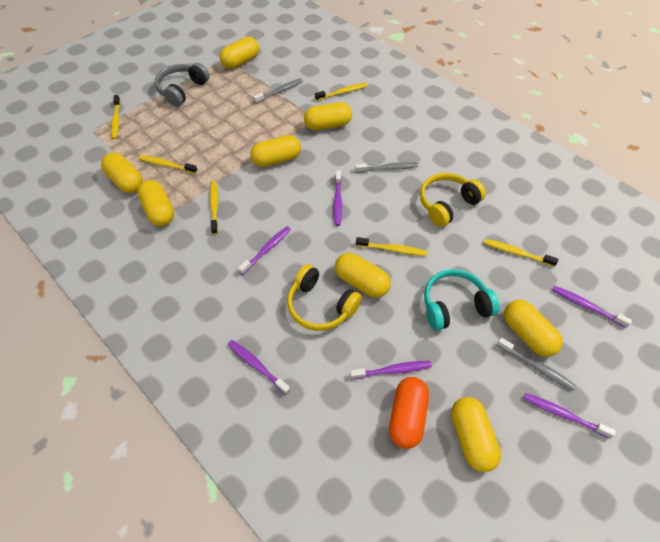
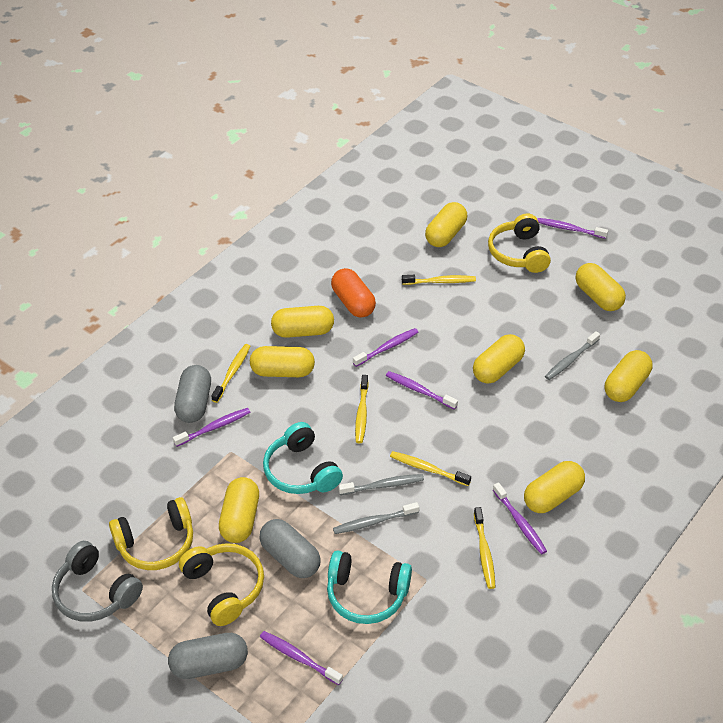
grey capsule: 0 -> 3
turquoise headphones: 1 -> 2
yellow headphones: 2 -> 3
yellow toothbrush: 6 -> 5

